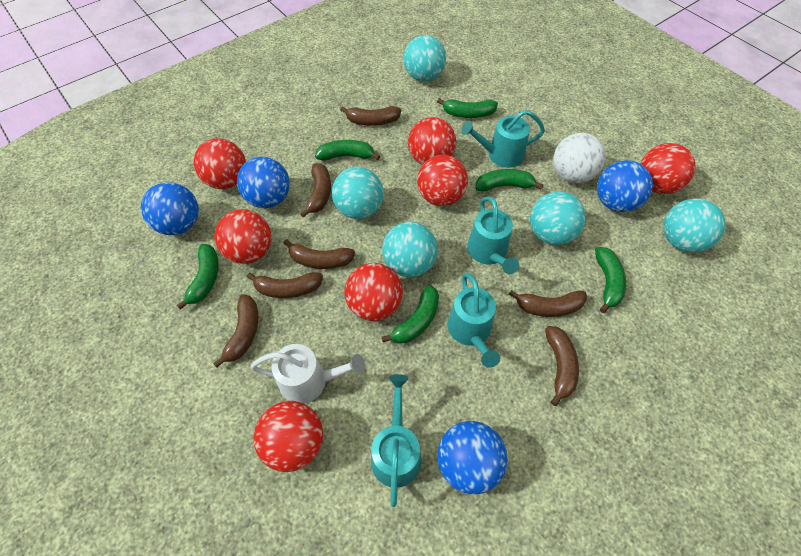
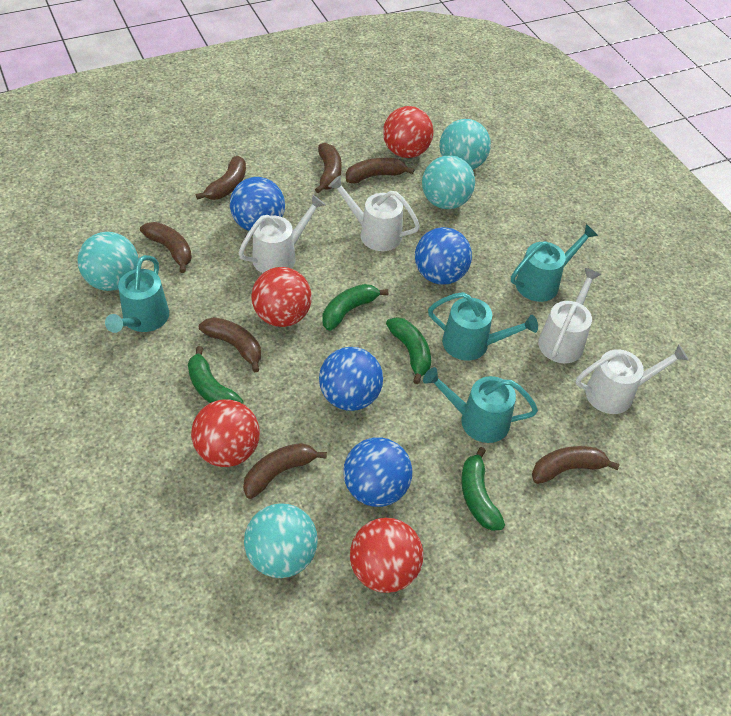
green banana: 6 -> 4
red ball: 7 -> 4
turquoise ball: 5 -> 4
white ball: 1 -> 0
white watering can: 1 -> 4

